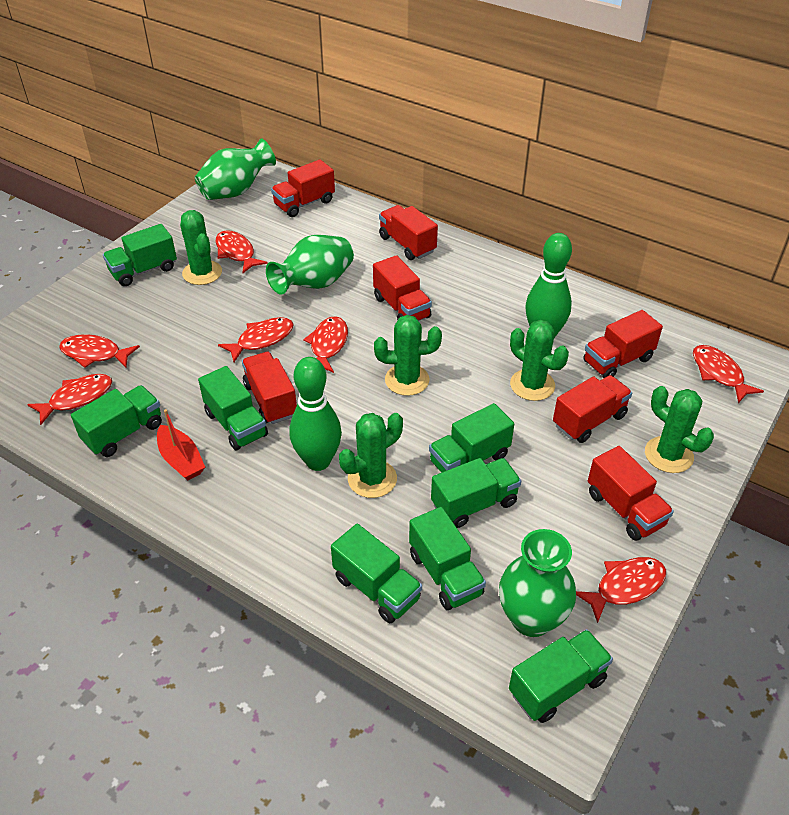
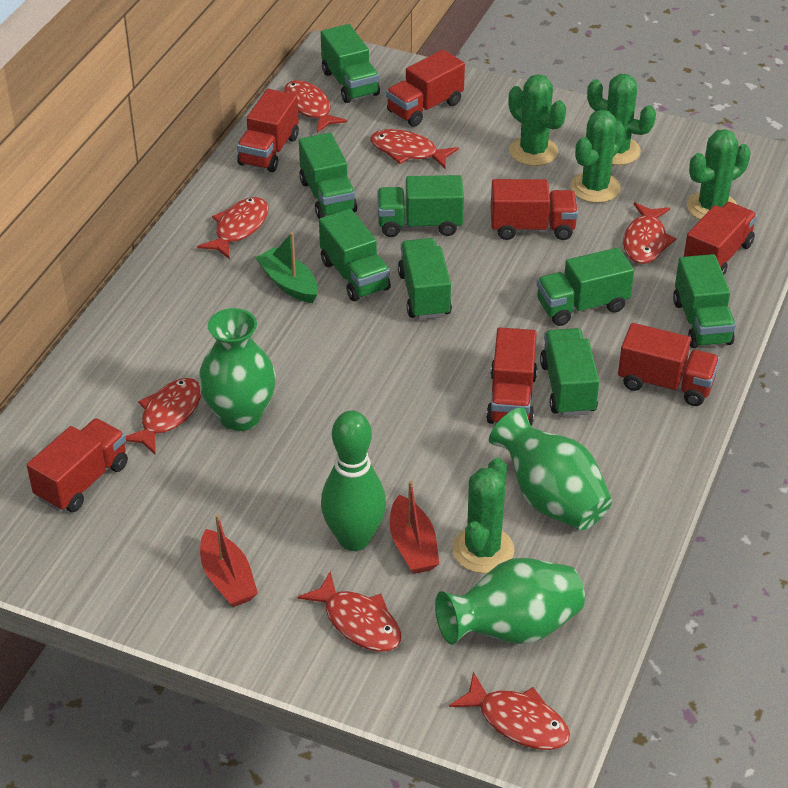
green boat: 0 -> 1
green bowling pin: 2 -> 1
red boat: 1 -> 2

